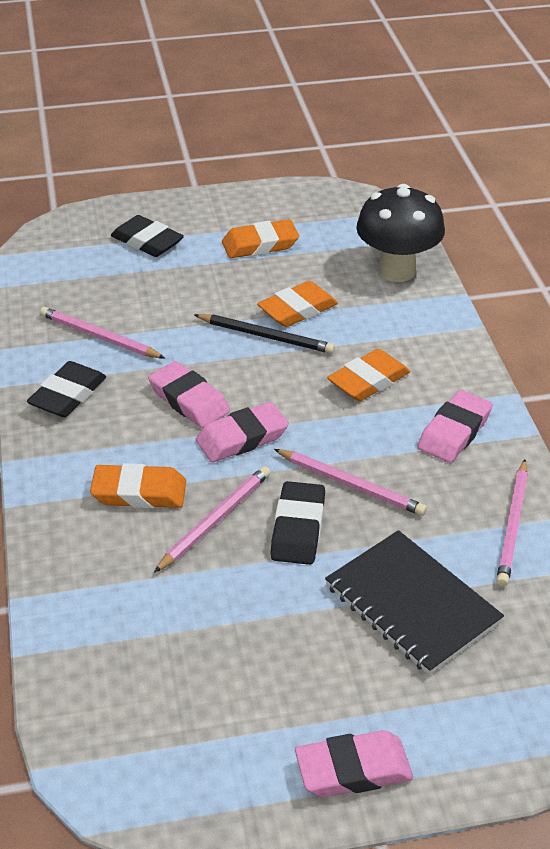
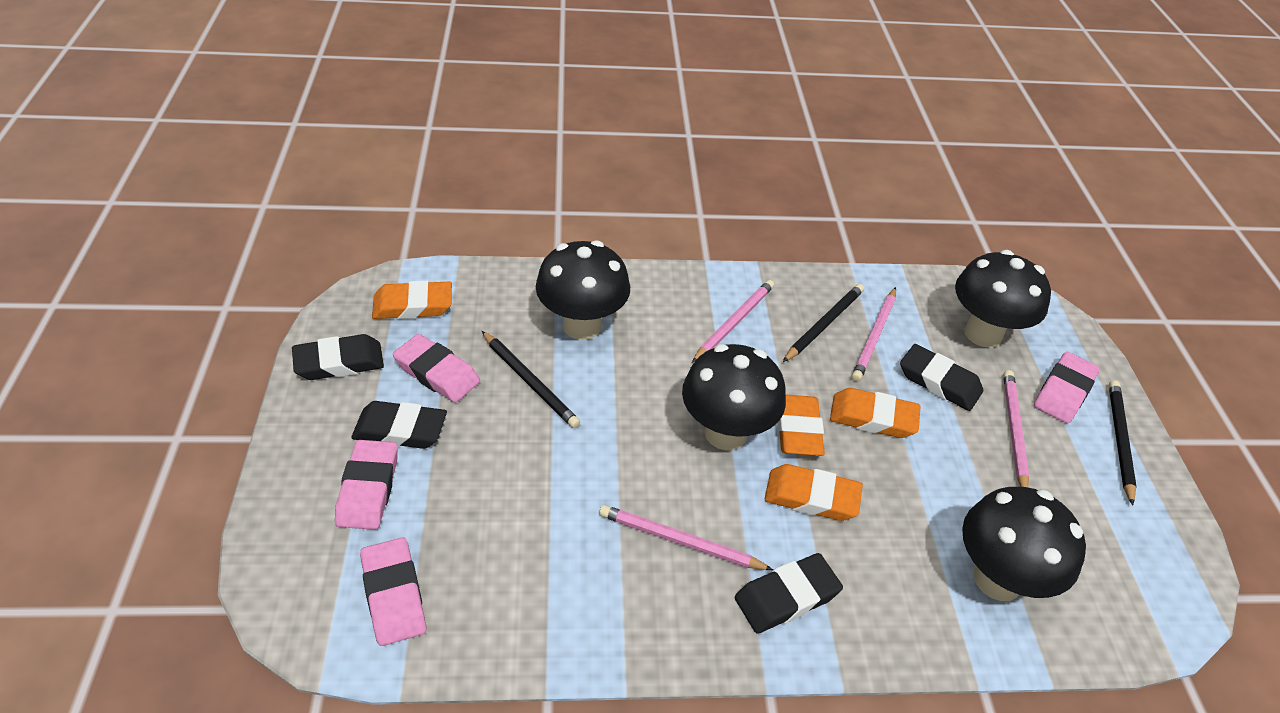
black eraser: 3 -> 4
black mushroom: 1 -> 4
black notebook: 1 -> 0
black pencil: 1 -> 3

